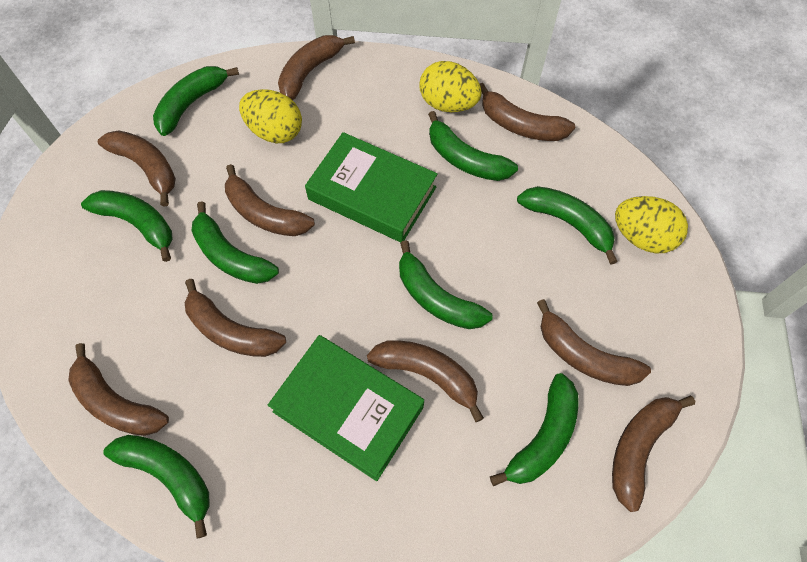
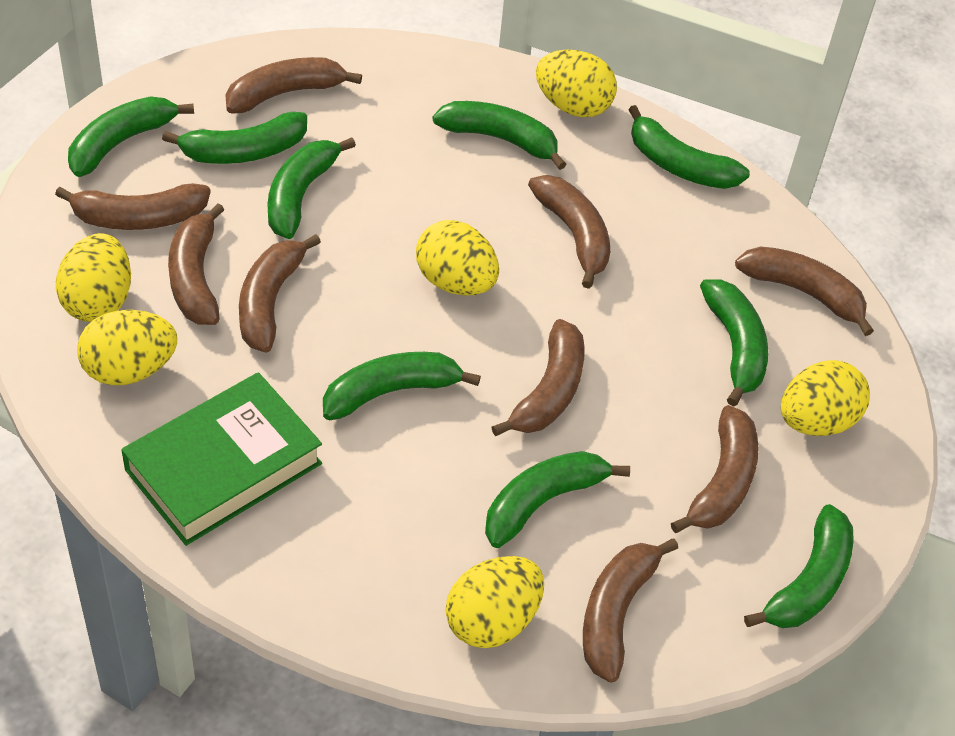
green banana: 8 -> 9
green book: 2 -> 1
yellow egg: 3 -> 6

